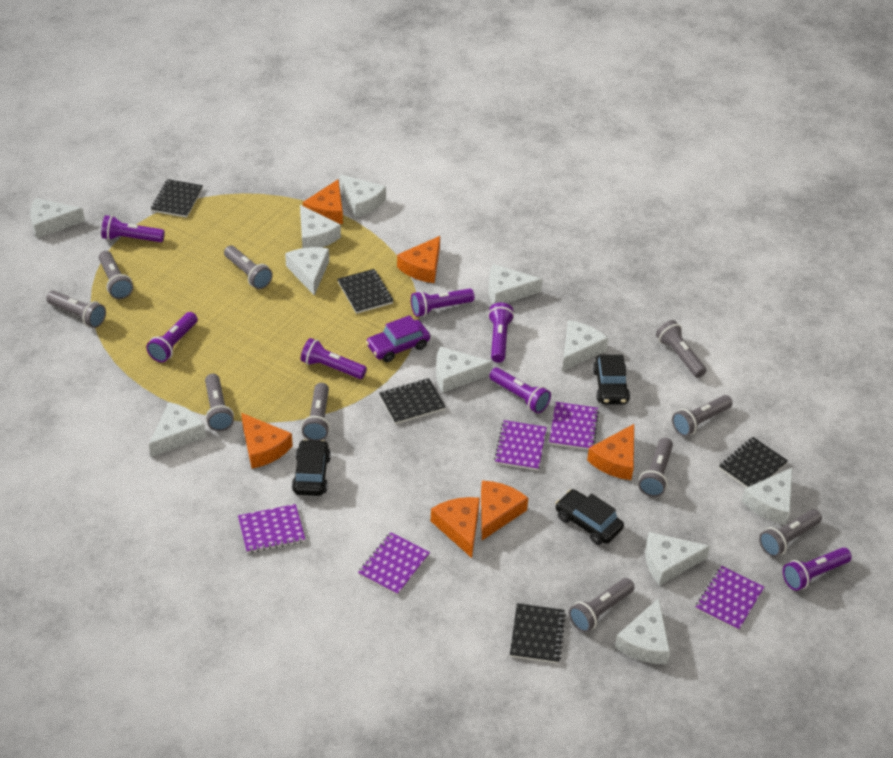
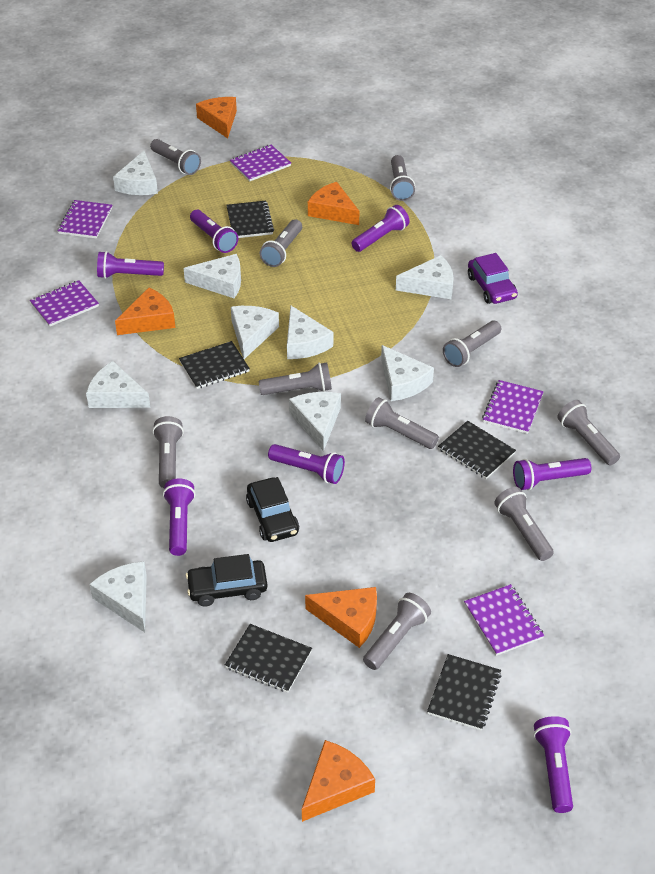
black car: 3 -> 2
orange cheese: 6 -> 5
white cheese: 11 -> 9

